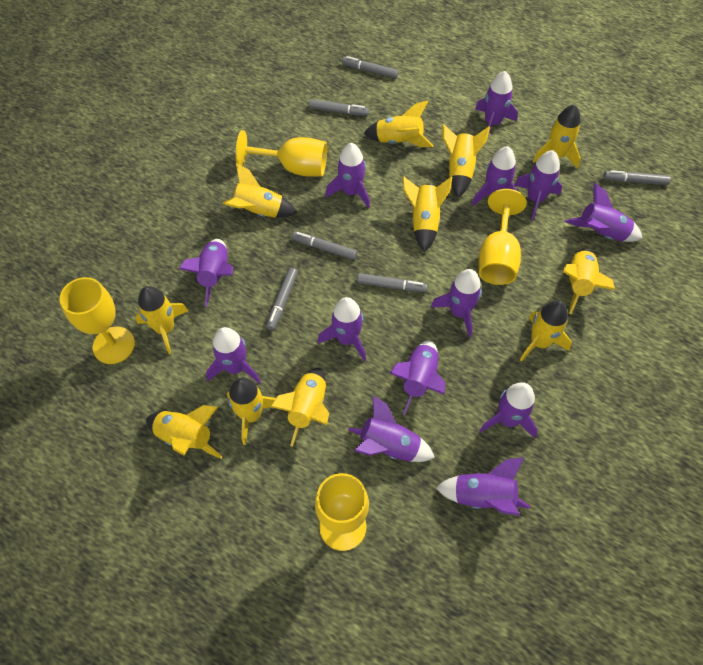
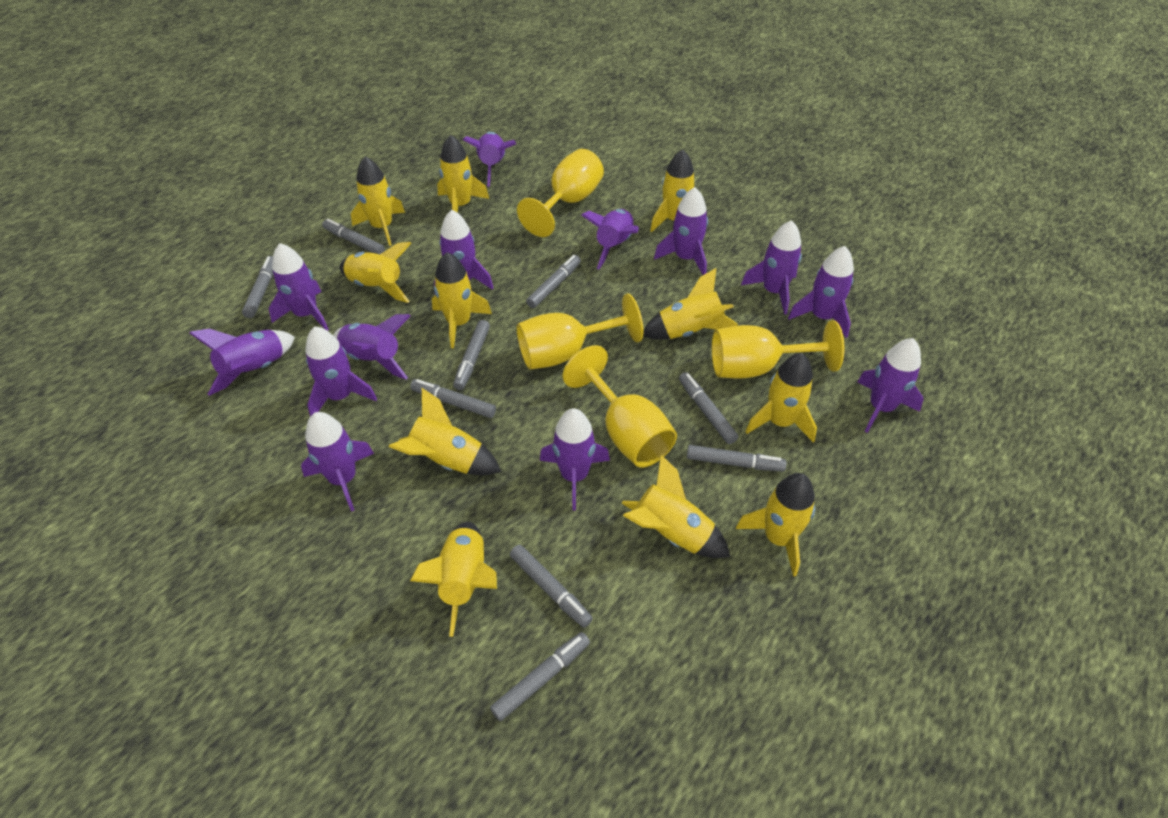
grey marker: 6 -> 9

